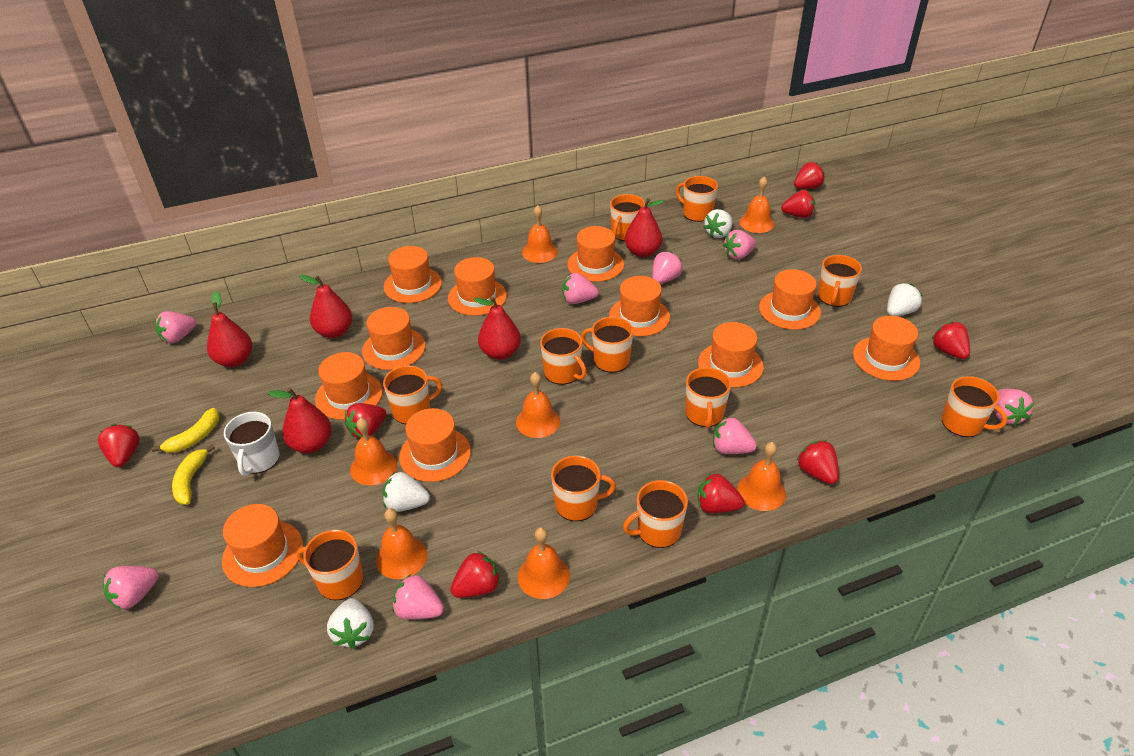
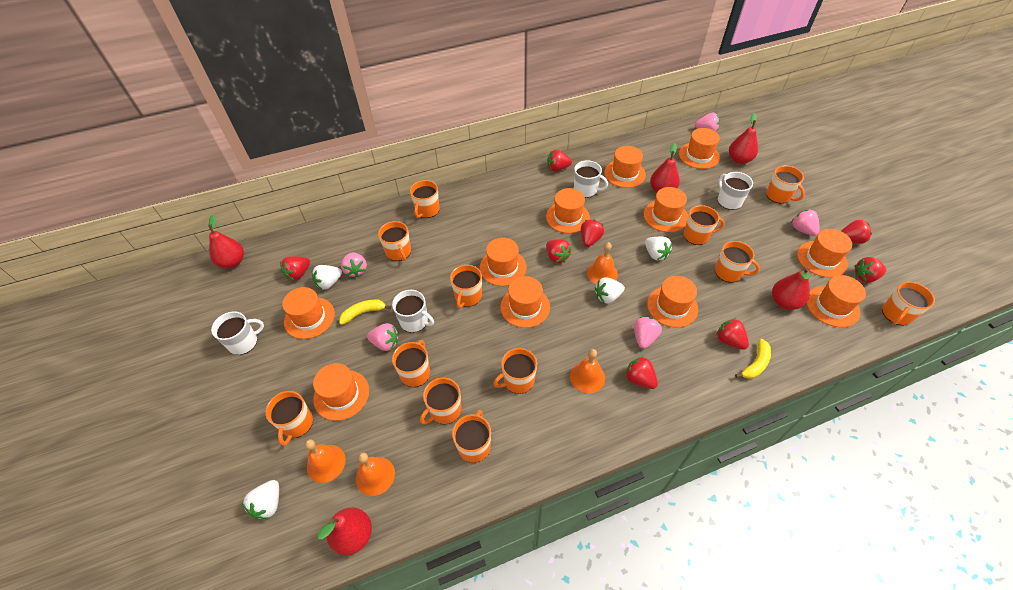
orange bell: 7 -> 4
orange mug: 11 -> 12
pink strawberry: 8 -> 5
white mug: 1 -> 4

